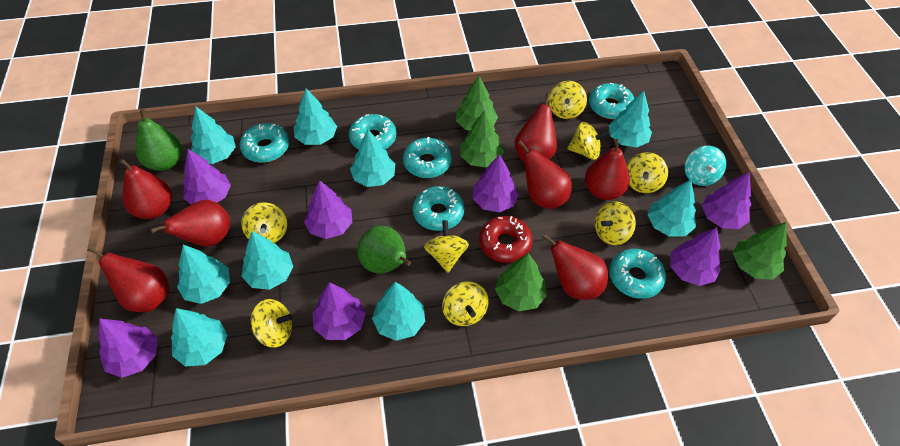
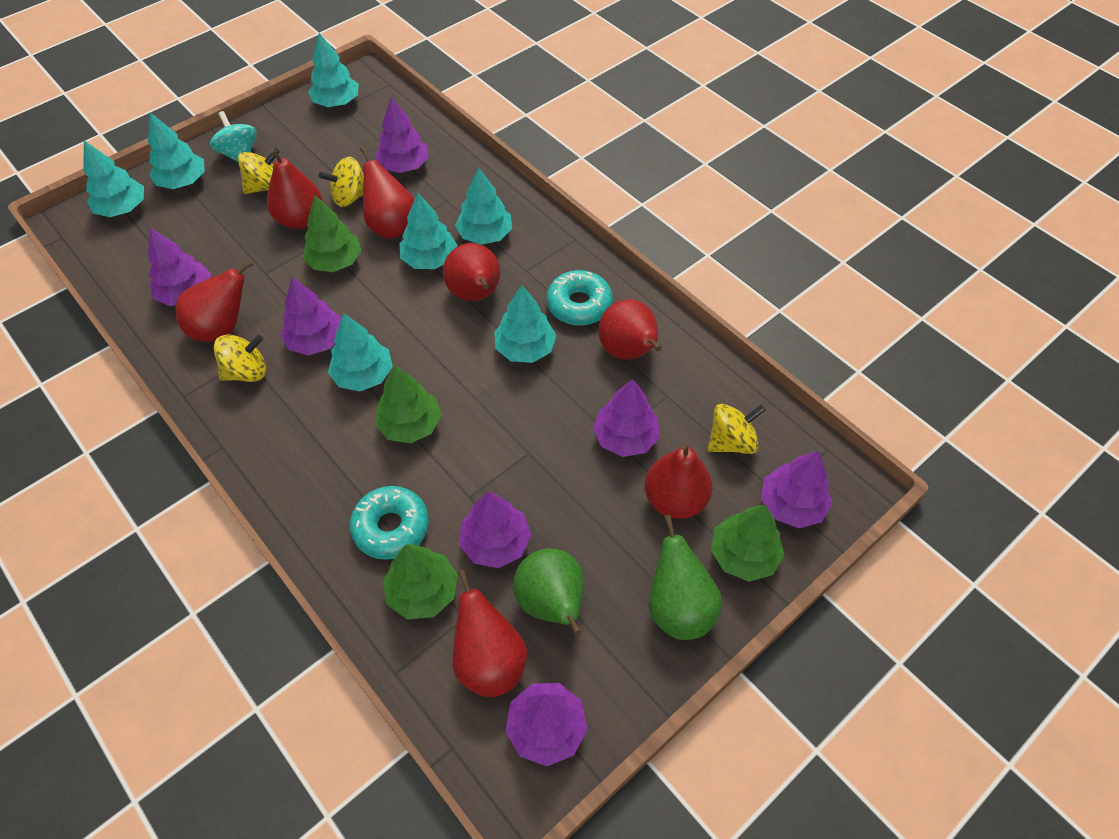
red donut: 1 -> 0
turquoise donut: 6 -> 2
turquoise tree: 9 -> 7
yellow spinning top: 8 -> 4

